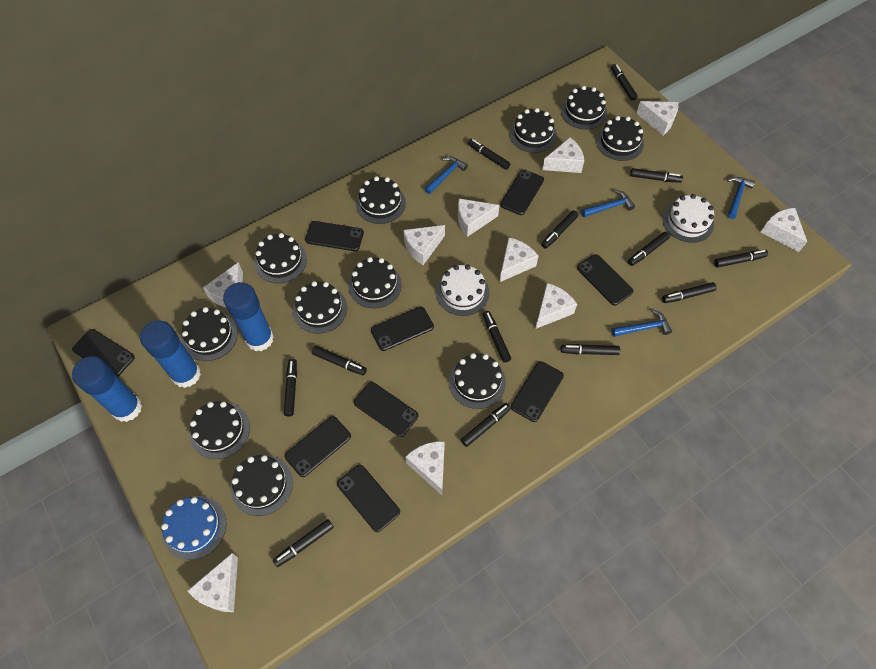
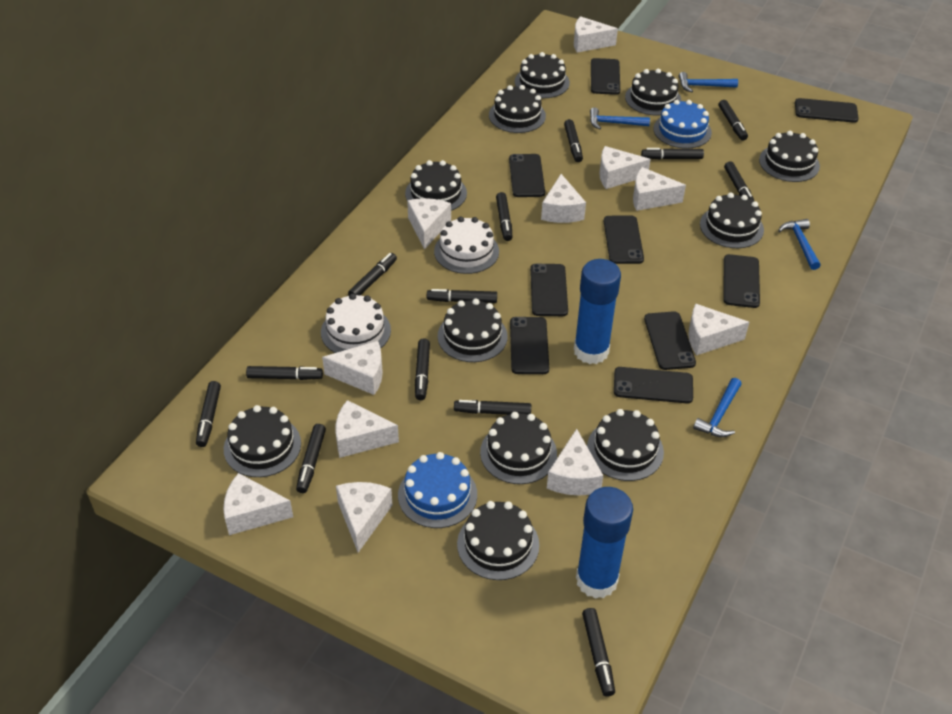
blue cake: 1 -> 2
blue glue stick: 3 -> 2
white cheese: 10 -> 11

